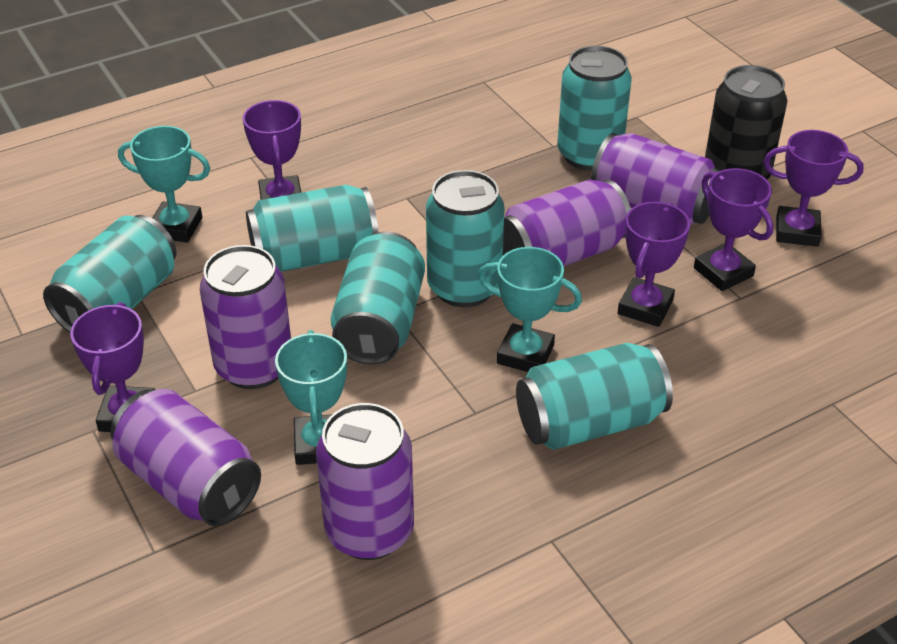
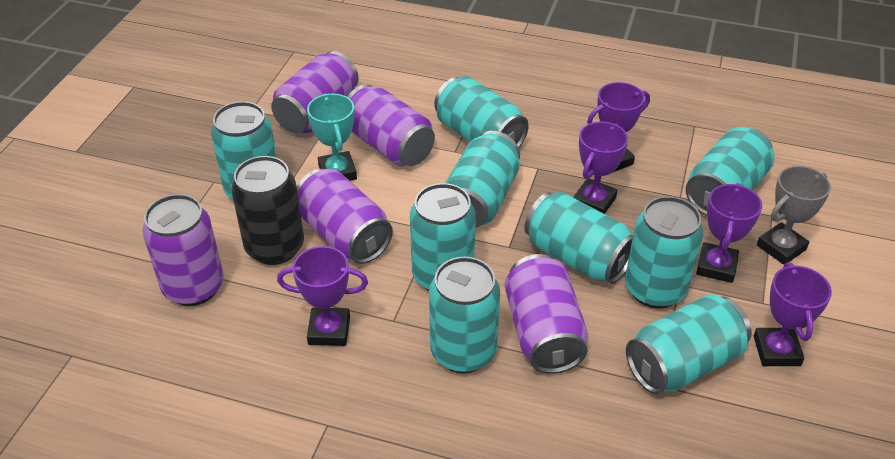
grey trophy: 0 -> 1
turquoise can: 6 -> 9
turquoise trophy: 3 -> 1

